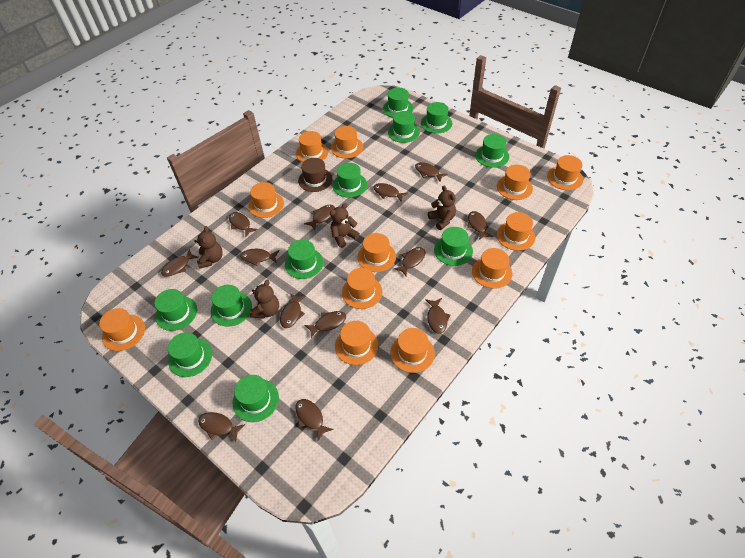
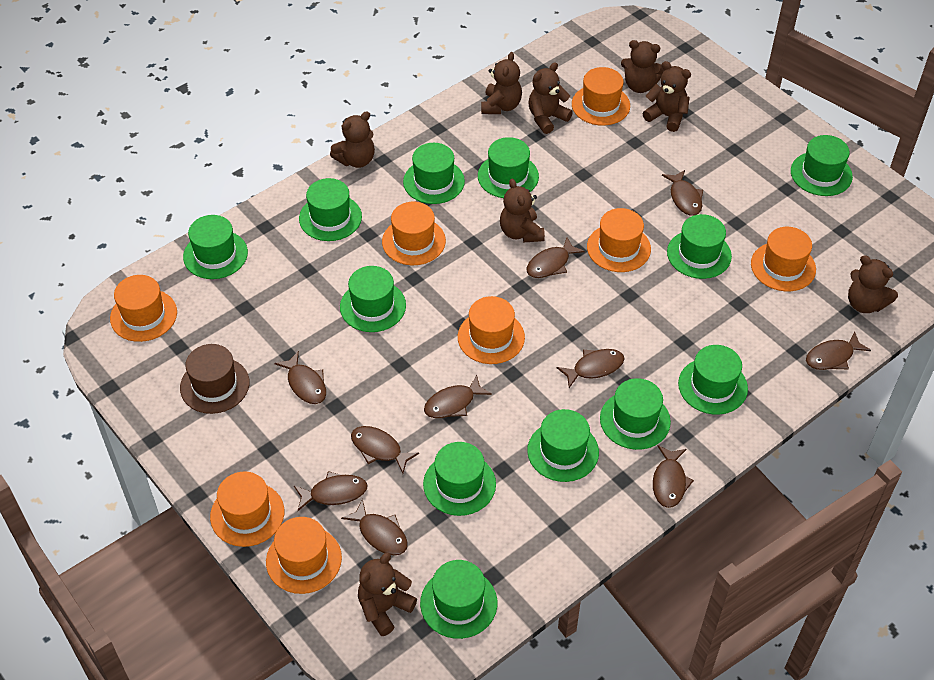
brown fish: 13 -> 10
brown teddy bear: 4 -> 8
green hat: 11 -> 12
orange hat: 12 -> 8

